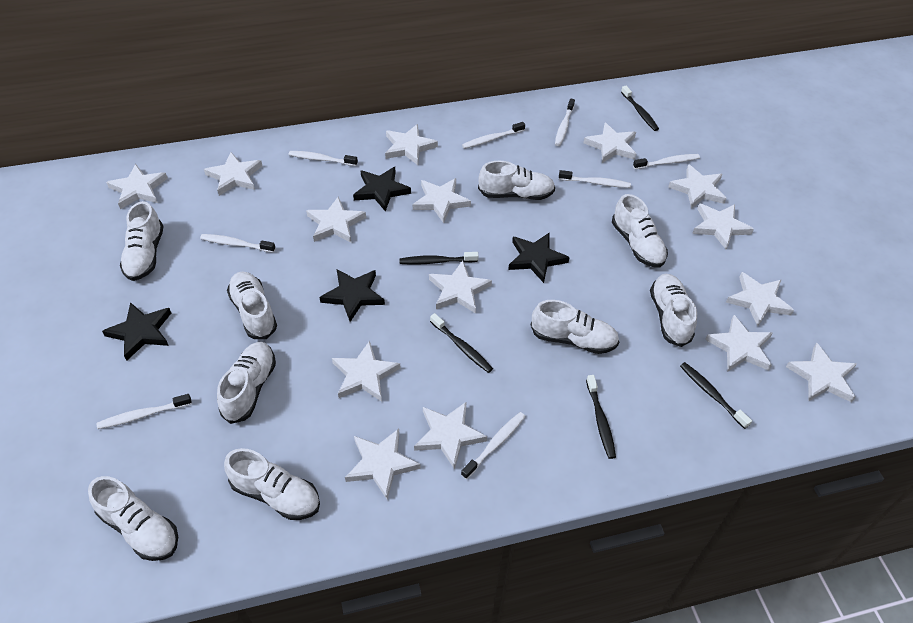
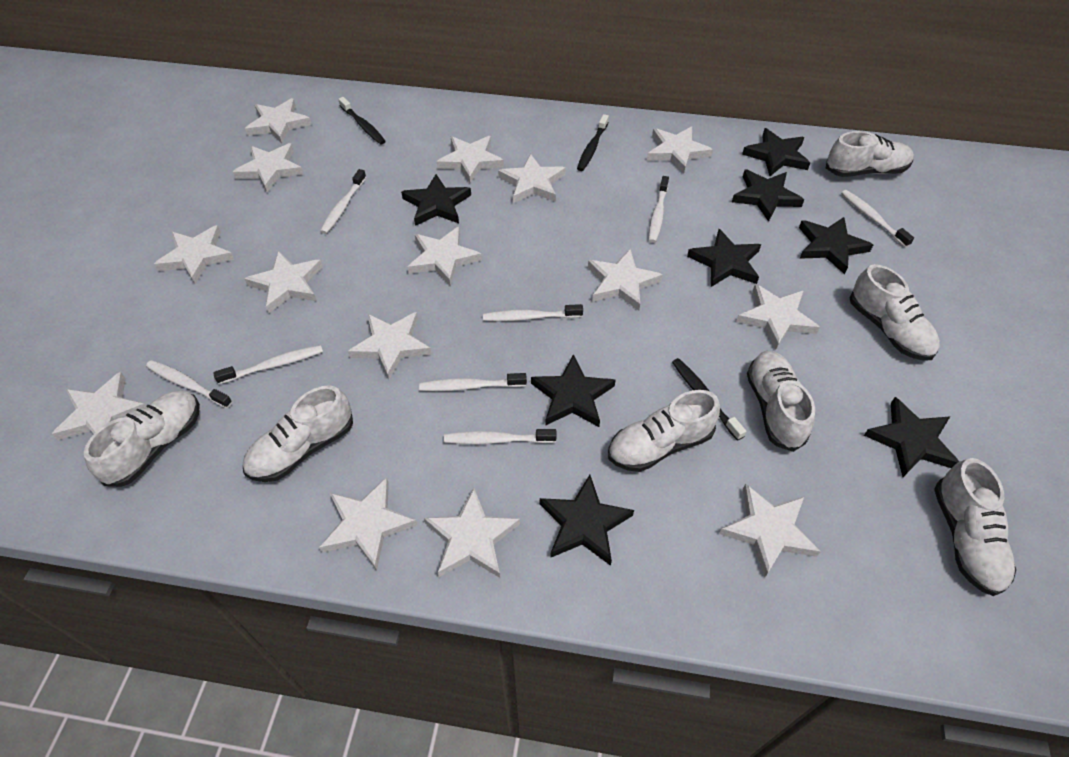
black star: 4 -> 8
black toothbrush: 5 -> 3
white shoe: 9 -> 7

